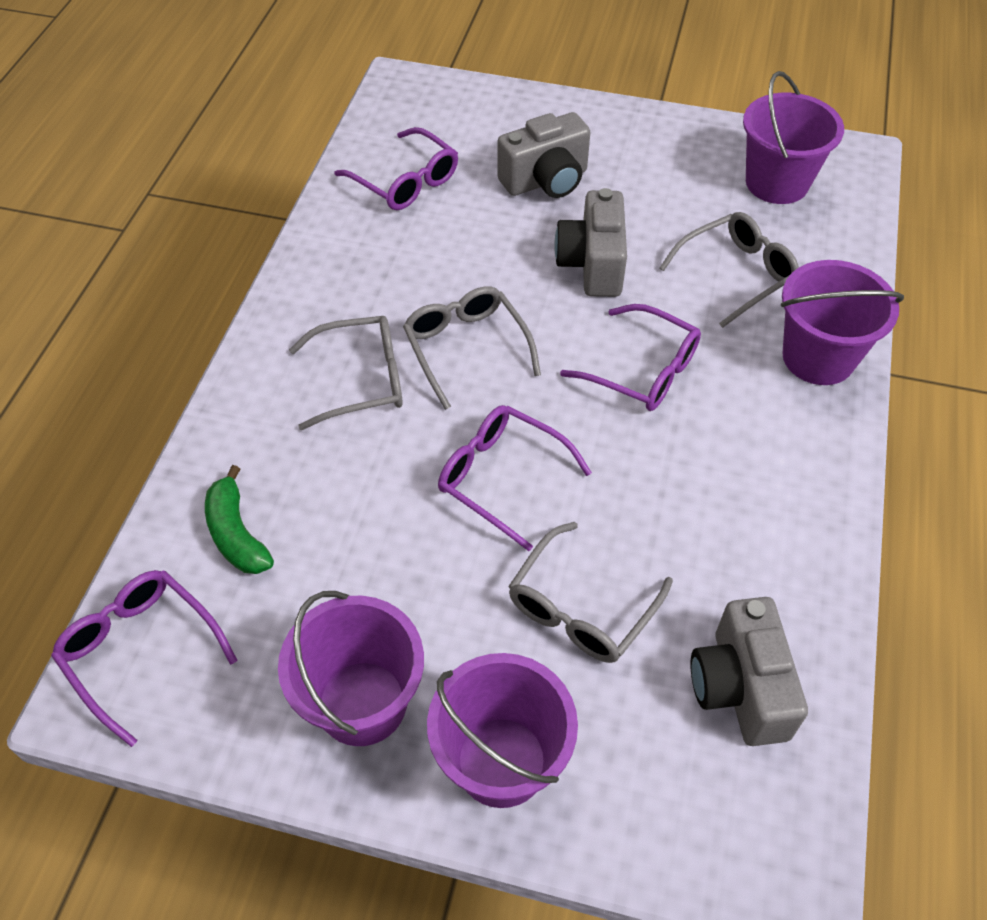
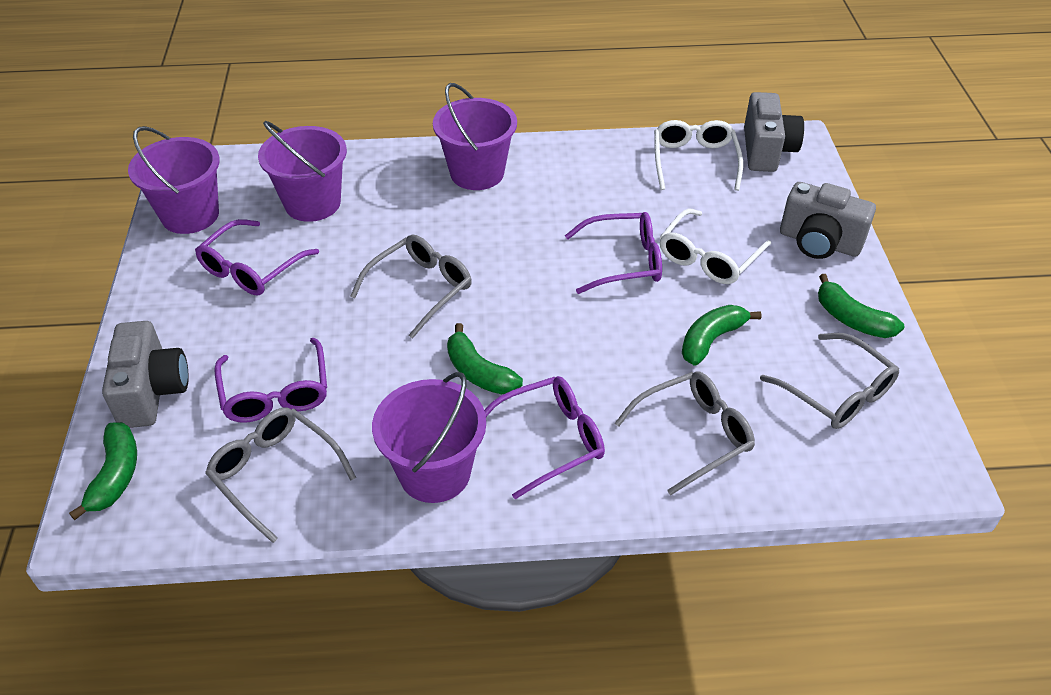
green banana: 1 -> 4
white glasses: 0 -> 2

